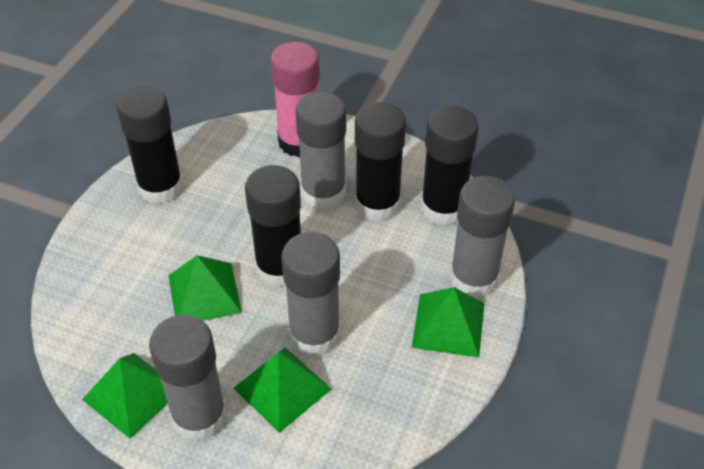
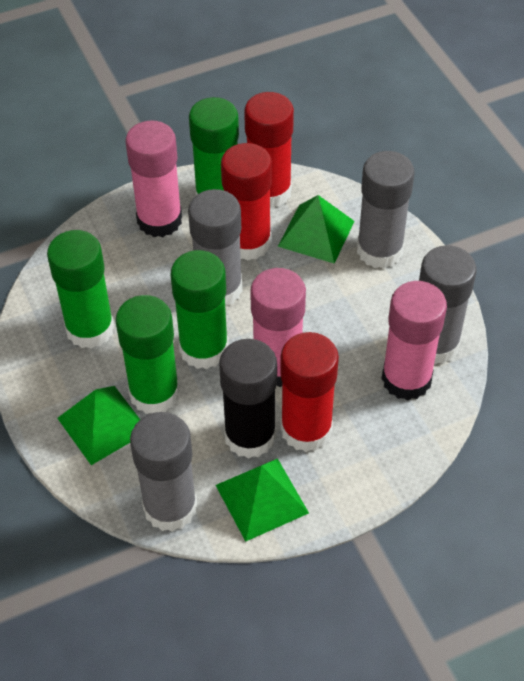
black glue stick: 4 -> 1
green glue stick: 0 -> 4
green pyramid: 4 -> 3
pink glue stick: 1 -> 3
red glue stick: 0 -> 3

